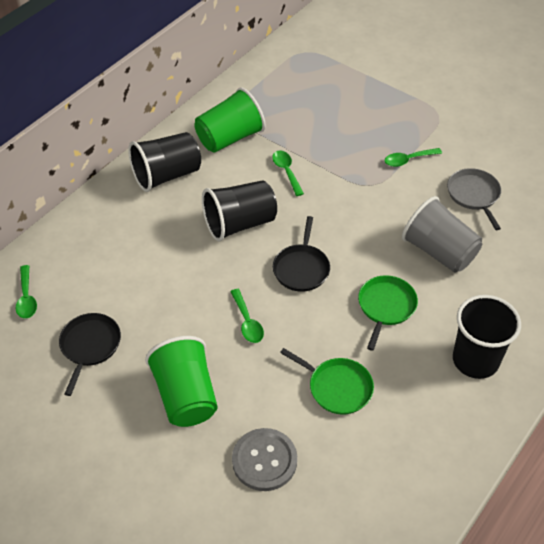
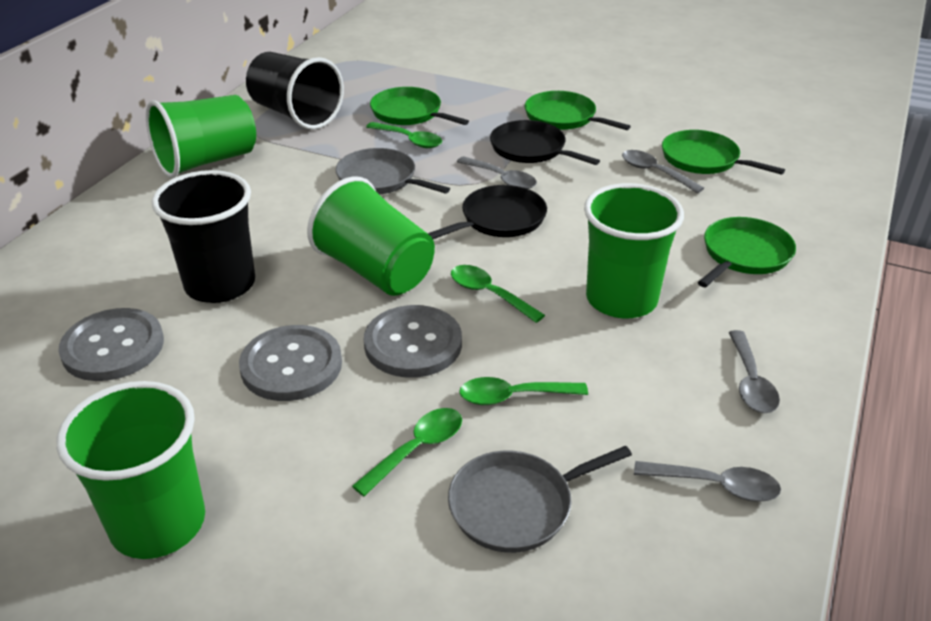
black cup: 3 -> 2
green cup: 2 -> 4
green pan: 2 -> 4
grey button: 1 -> 3
grey cup: 1 -> 0
grey pan: 1 -> 2
grey spoon: 0 -> 4

